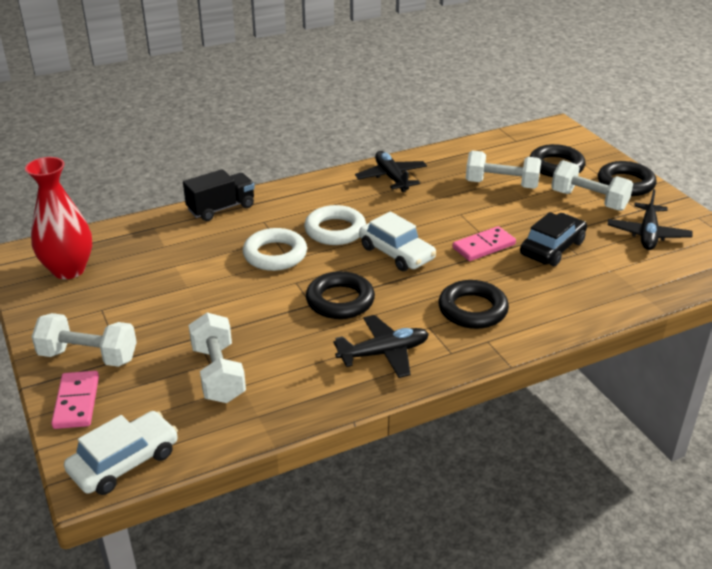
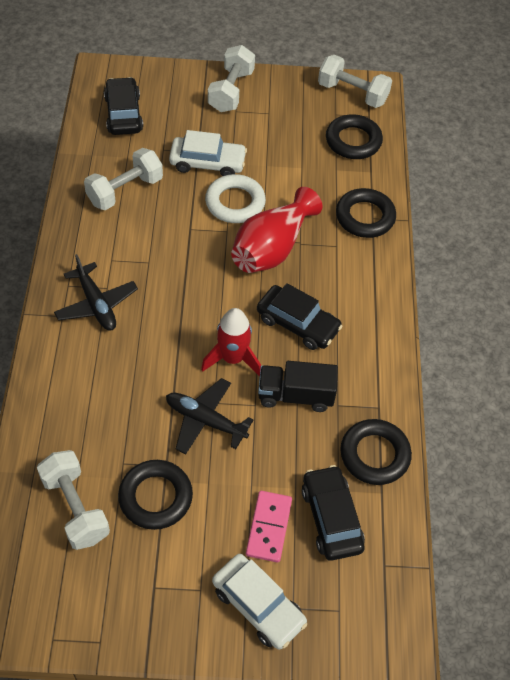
black car: 1 -> 3
black plane: 3 -> 2
pink domino: 2 -> 1
red rocket: 0 -> 1
white ring: 2 -> 1

